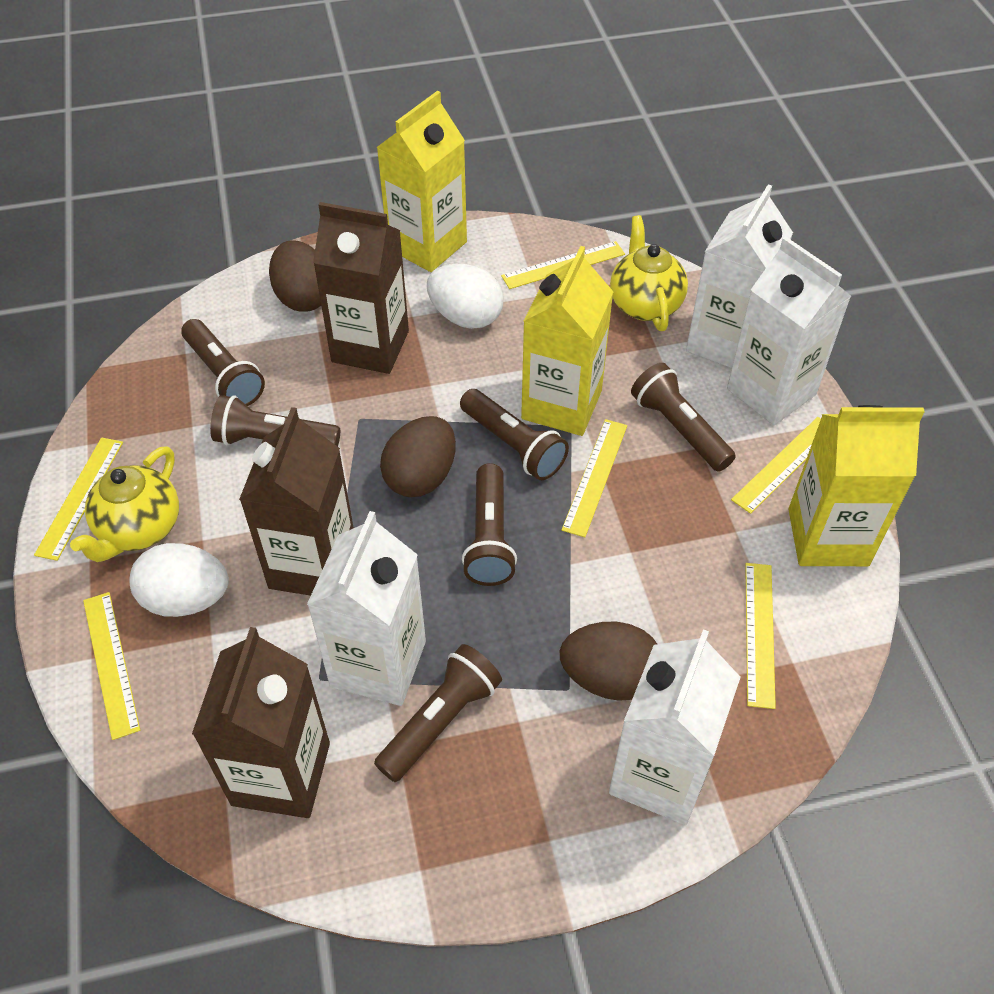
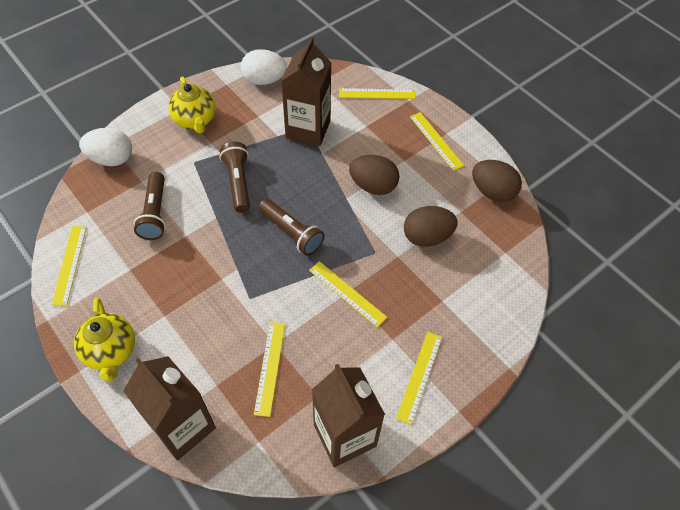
brown flashlight: 6 -> 3
white carton: 4 -> 0
yellow carton: 3 -> 0

